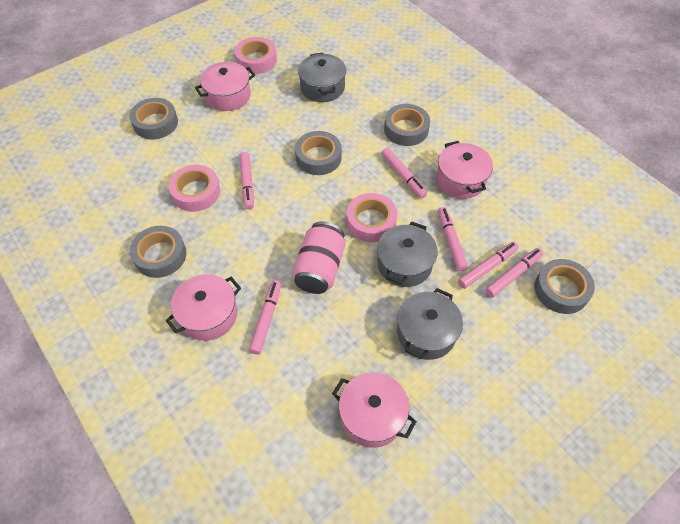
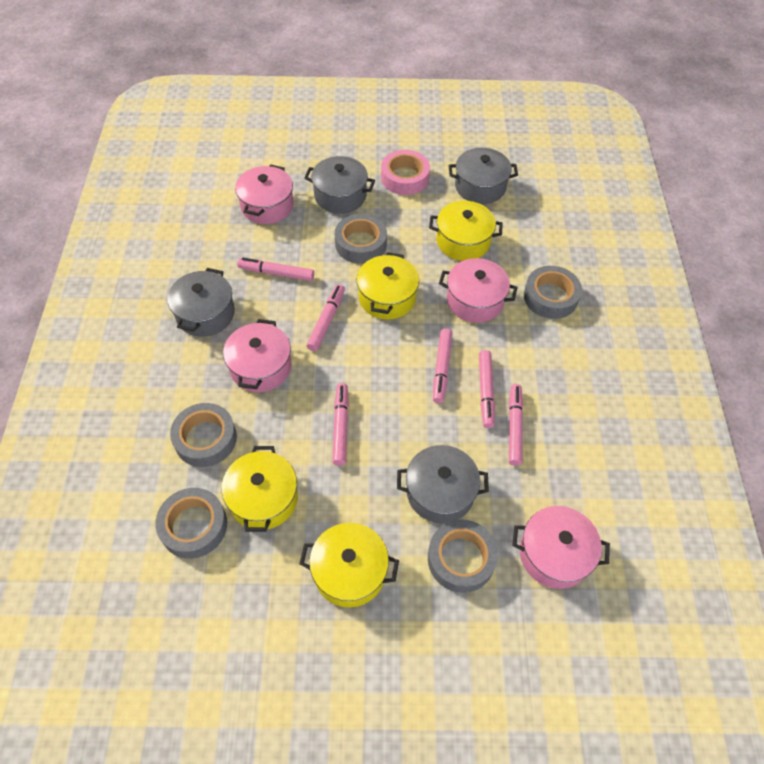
grey pot: 3 -> 4
pink can: 1 -> 0
pink tape: 3 -> 1
yellow pot: 0 -> 4

